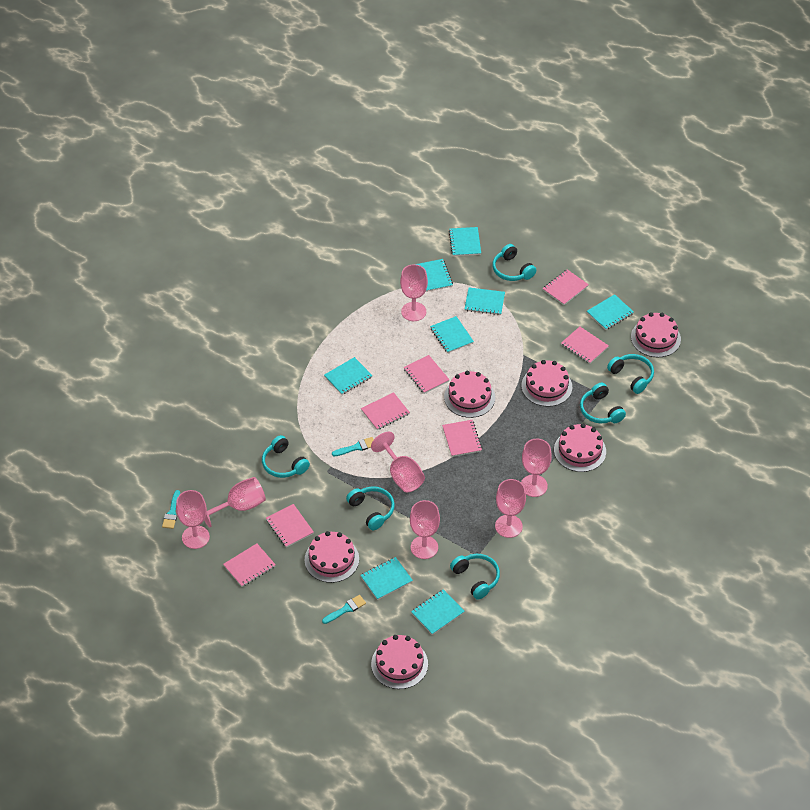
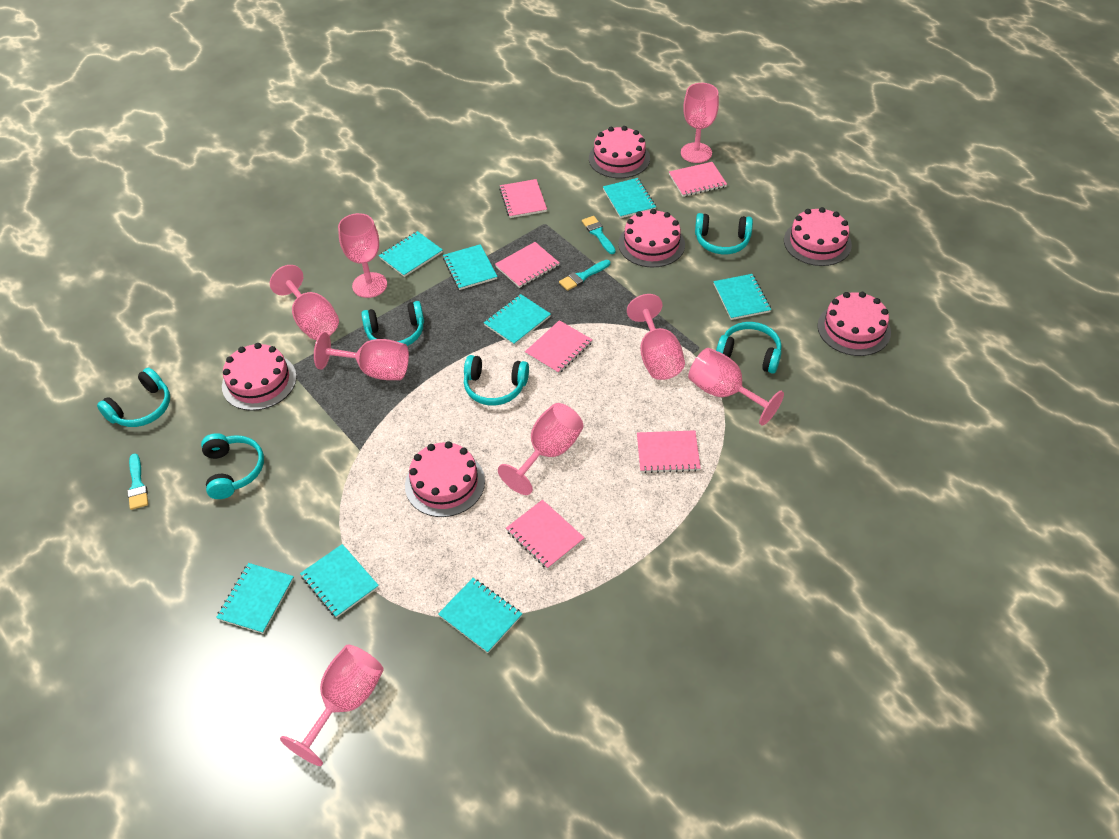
pink goblet: 7 -> 8
pink notebook: 7 -> 6

